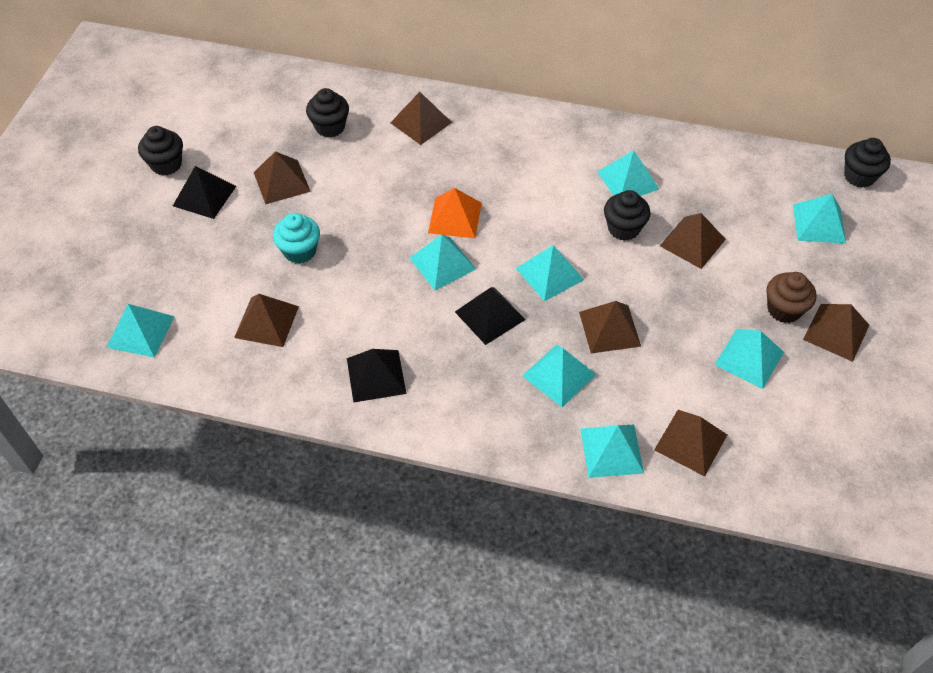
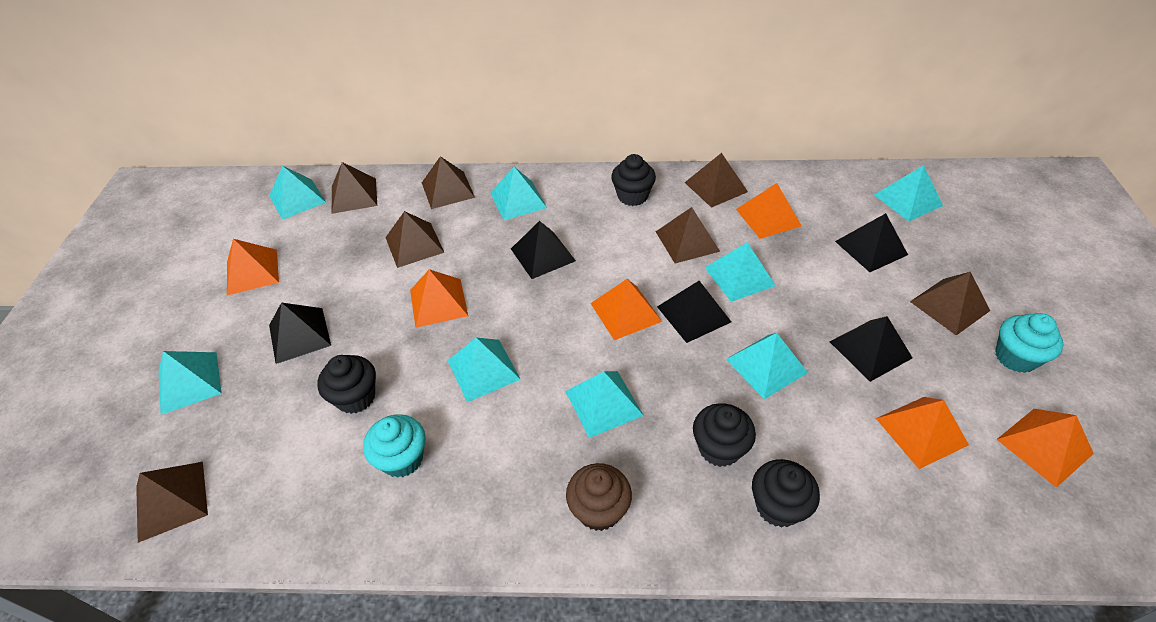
black pyramid: 3 -> 5
orange pyramid: 1 -> 6
turquoise cupcake: 1 -> 2

